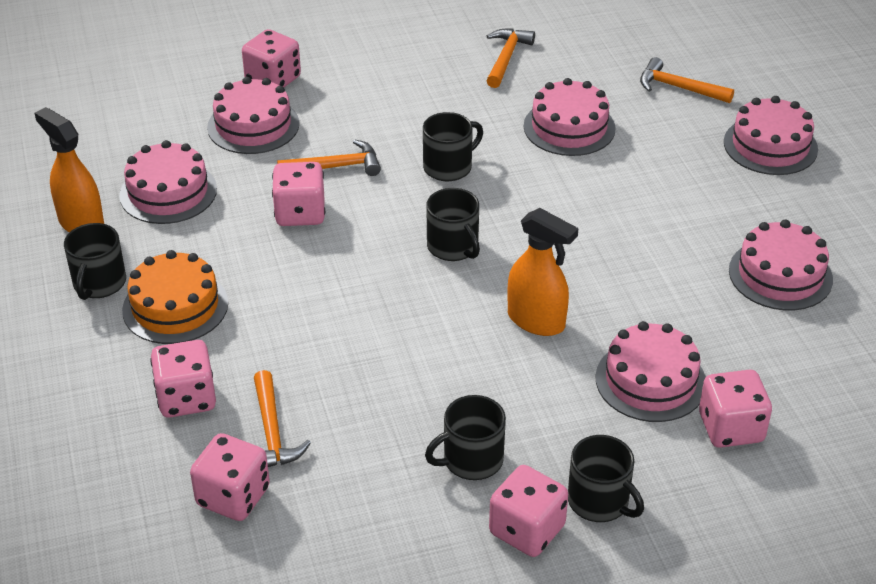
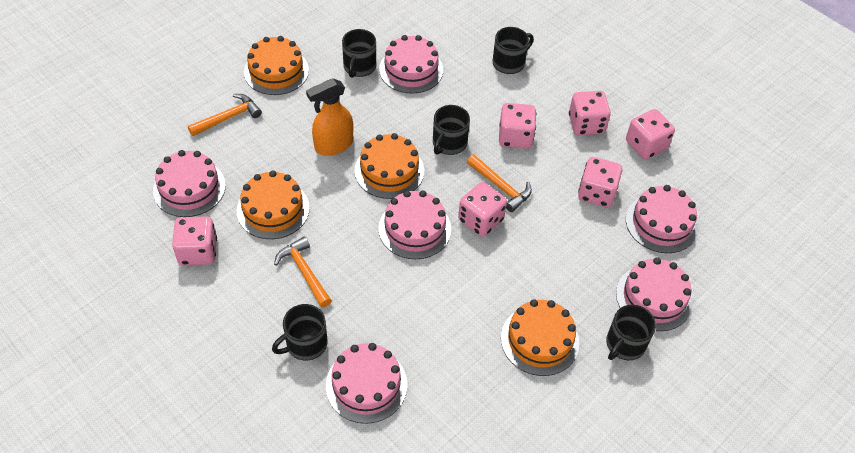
orange cake: 1 -> 4
orange hammer: 4 -> 3
orange spray bottle: 2 -> 1

